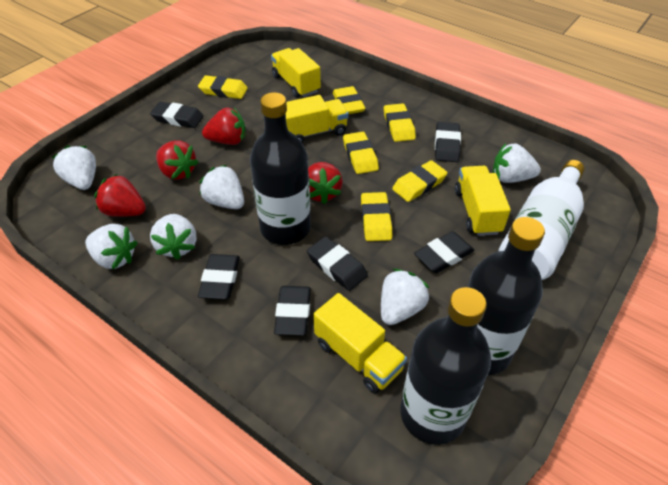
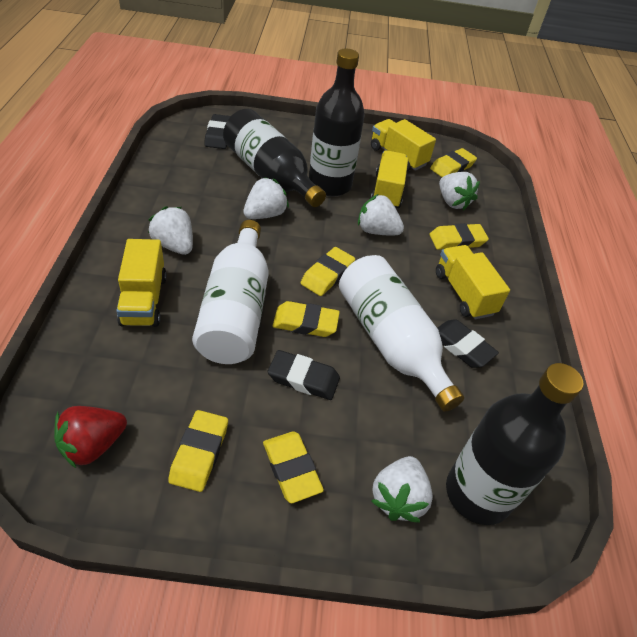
black eraser: 6 -> 3
red strawberry: 4 -> 1
white bottle: 1 -> 2
white strawberry: 6 -> 5

